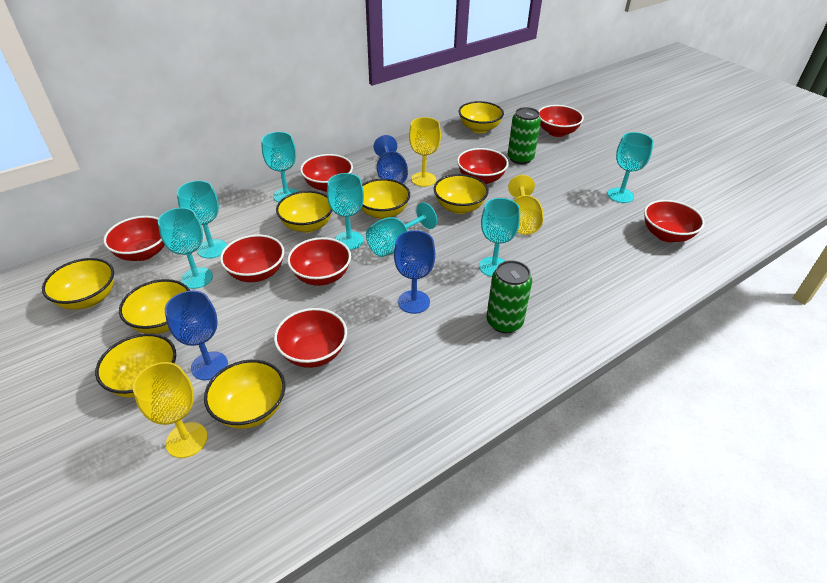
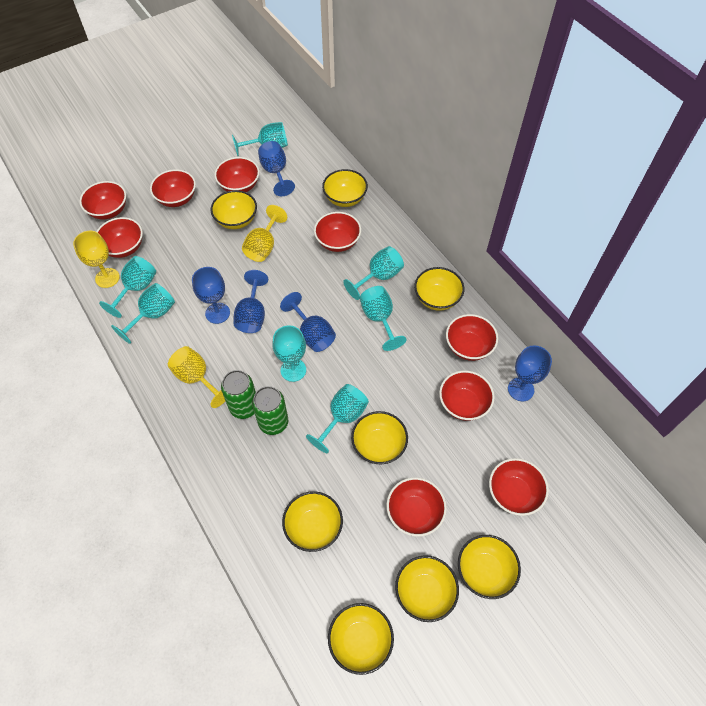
blue goblet: 3 -> 5
red bowl: 8 -> 9

